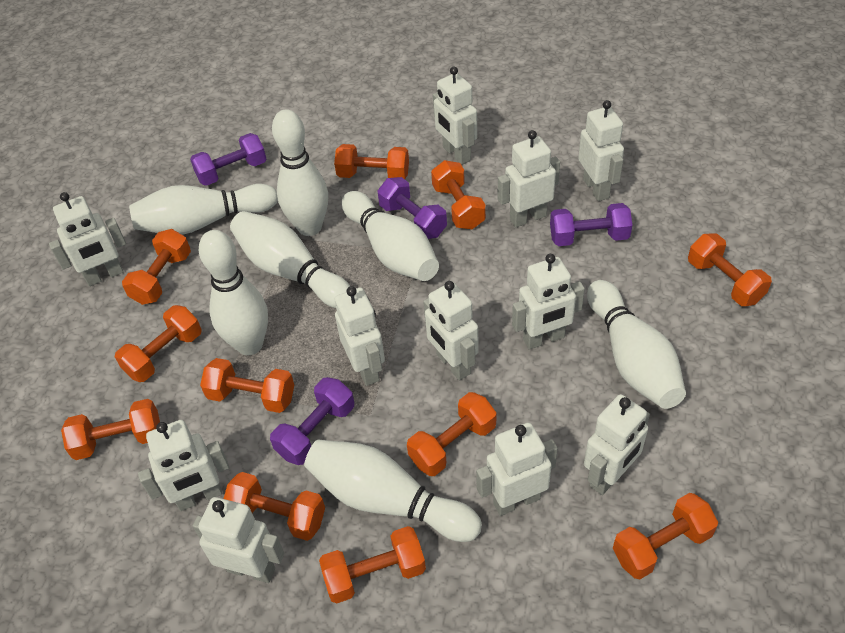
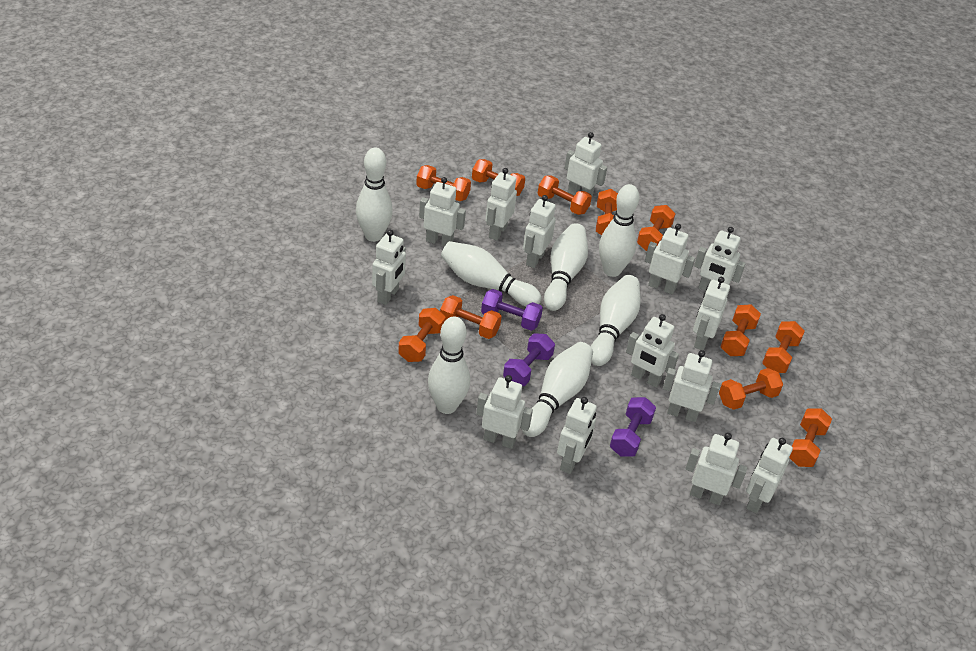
purple dumbbell: 4 -> 3
white robot: 11 -> 14

